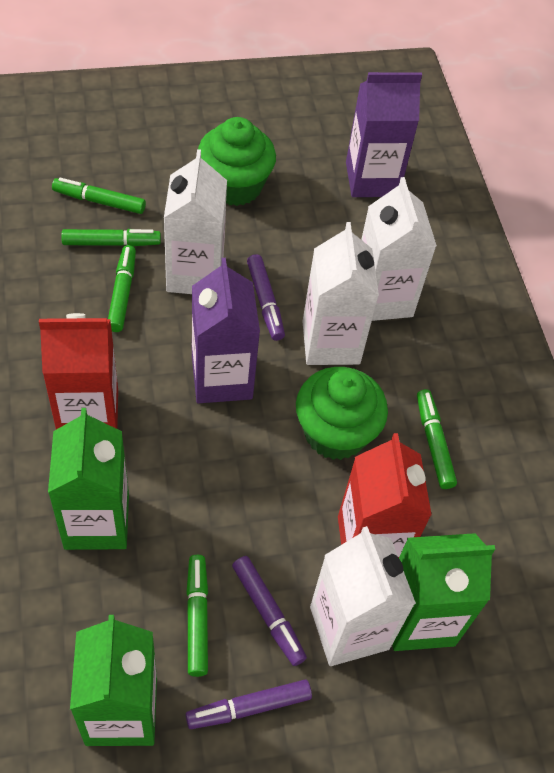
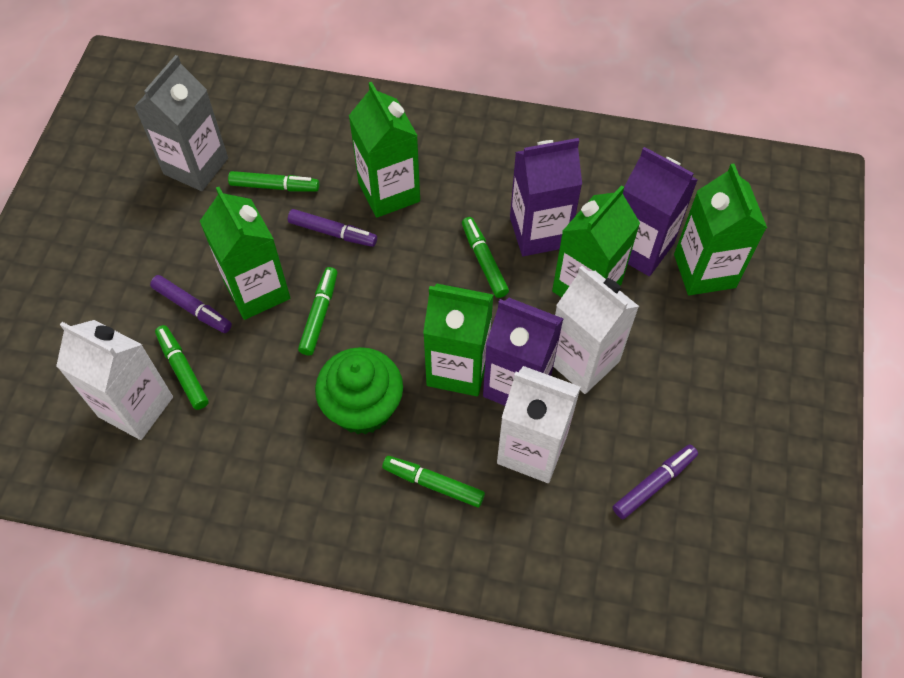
green carton: 3 -> 5
green cupcake: 2 -> 1
grey carton: 0 -> 1
purple carton: 2 -> 3
red carton: 2 -> 0
white carton: 4 -> 3

